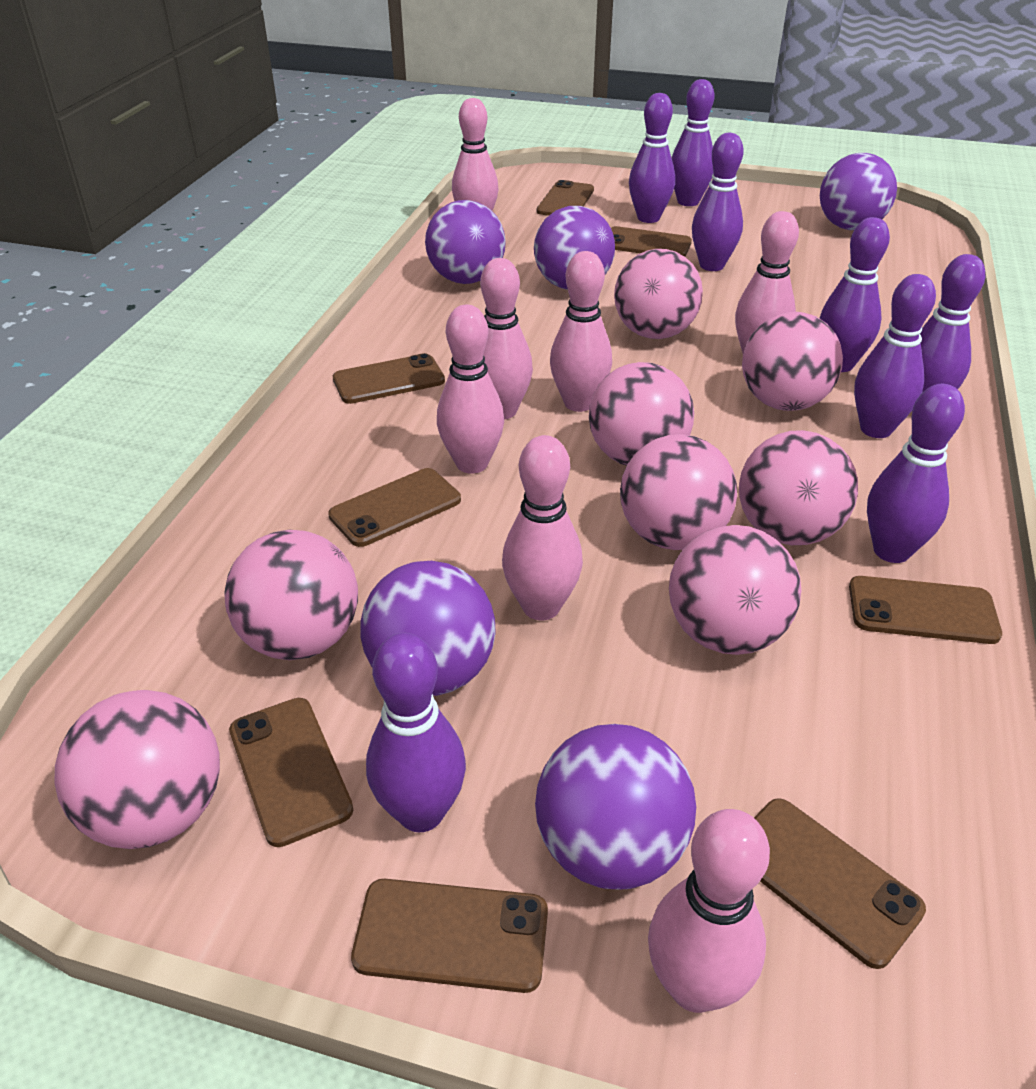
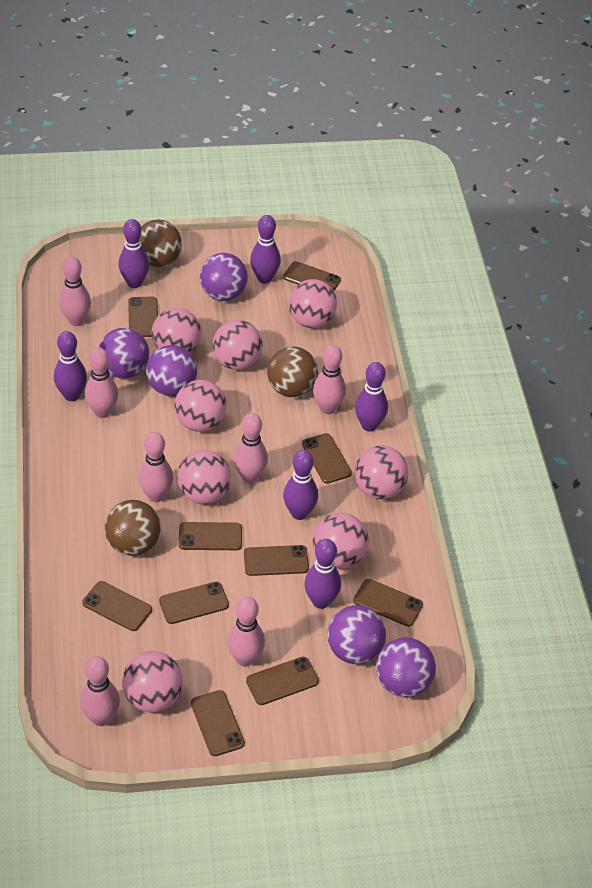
brown ball: 0 -> 3
brown phone: 8 -> 10
purple bowling pin: 8 -> 6

